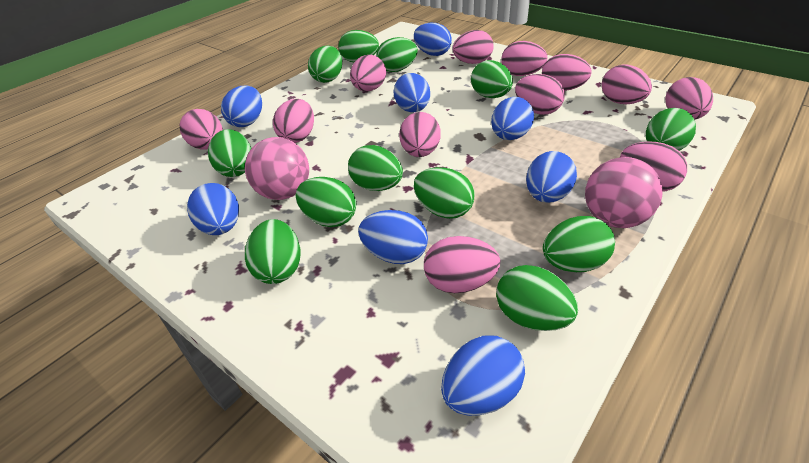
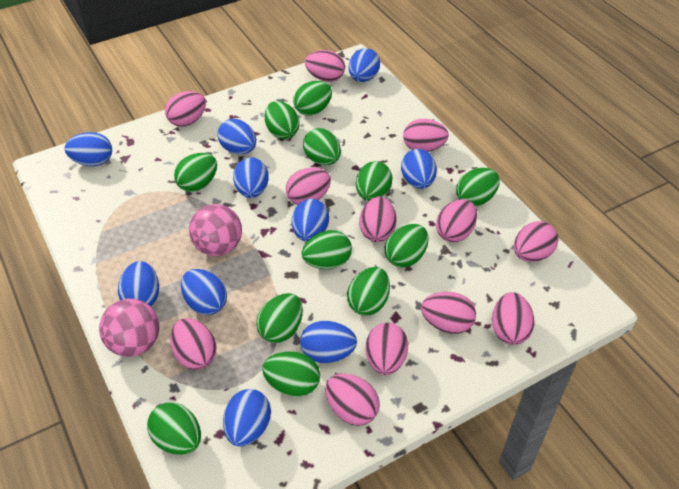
blue egg: 8 -> 10

